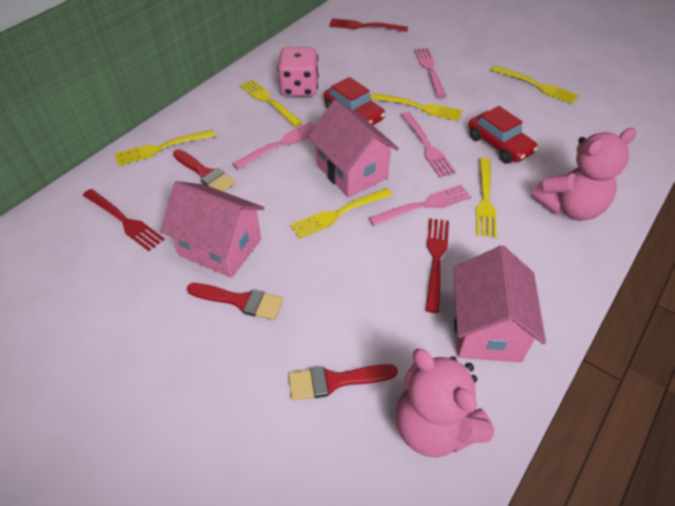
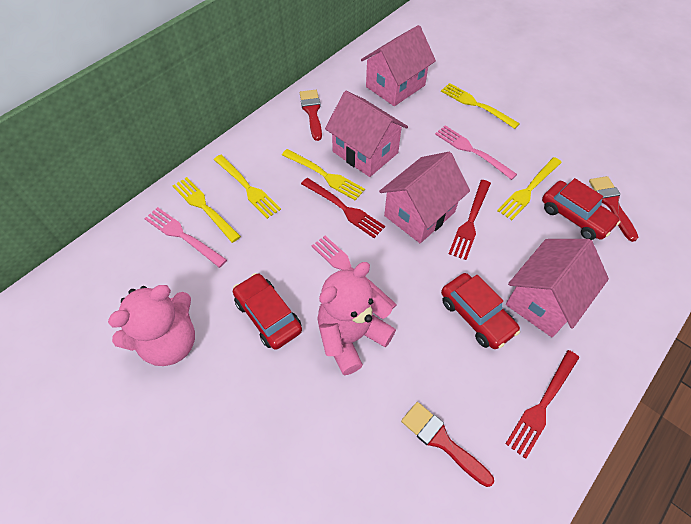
pink dice: 1 -> 0
pink fork: 4 -> 3
pink house: 3 -> 4
red car: 2 -> 3
yellow fork: 6 -> 5

